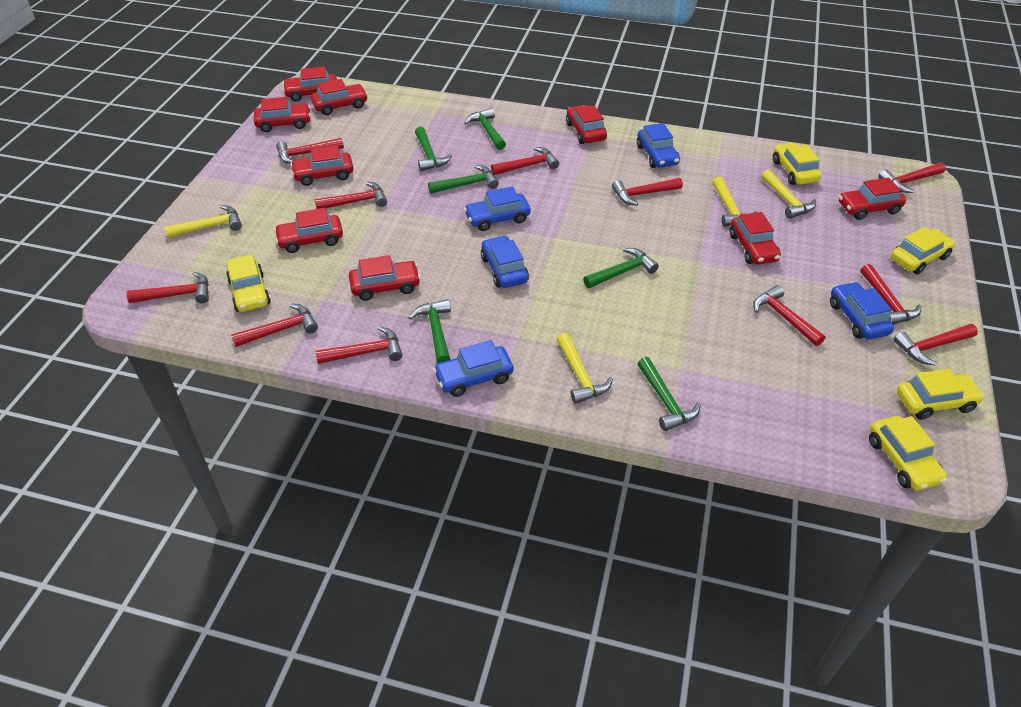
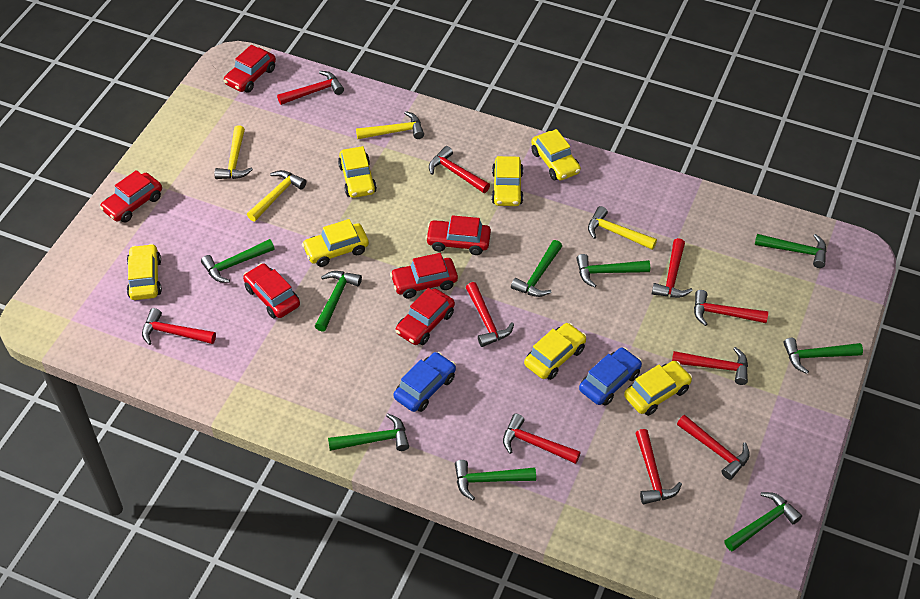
blue car: 5 -> 2
green hammer: 6 -> 9
red car: 9 -> 6
red hammer: 11 -> 10
yellow car: 5 -> 7

